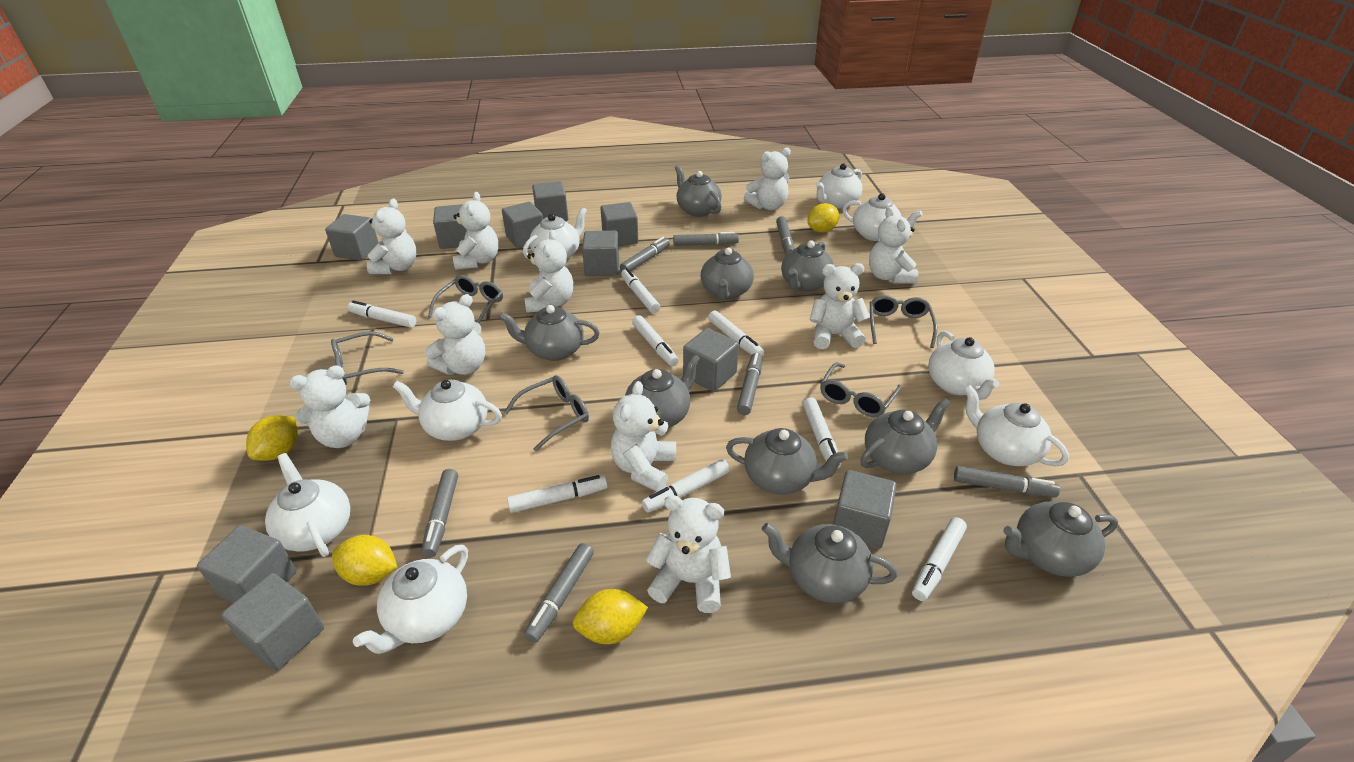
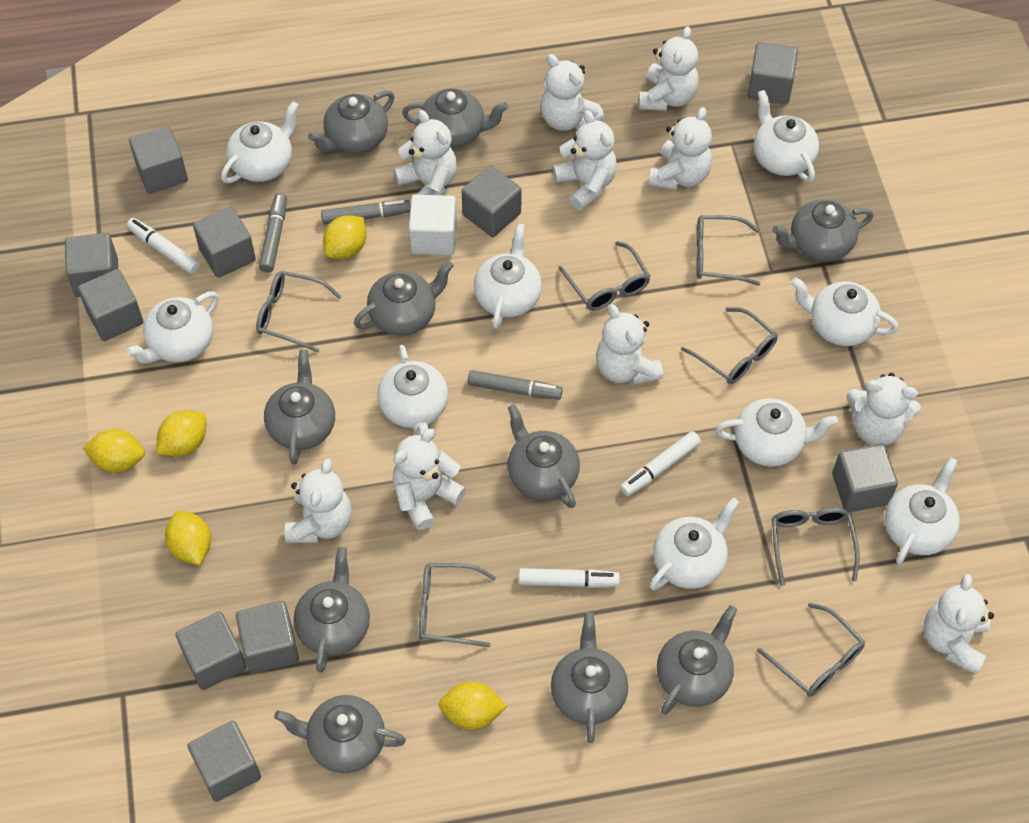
grey glasses: 5 -> 7
grey marker: 7 -> 3
grey teapot: 9 -> 10
white cube: 0 -> 1
white marker: 8 -> 3
white teapot: 8 -> 9
yellow lemon: 4 -> 5

